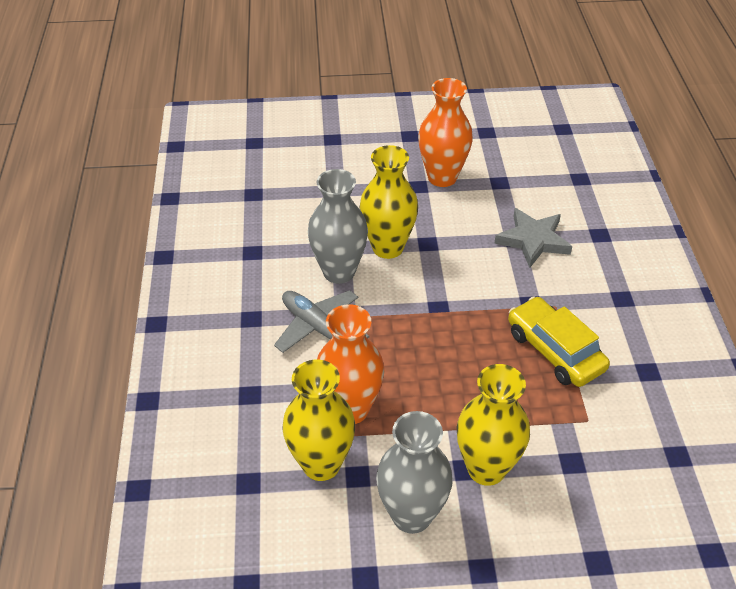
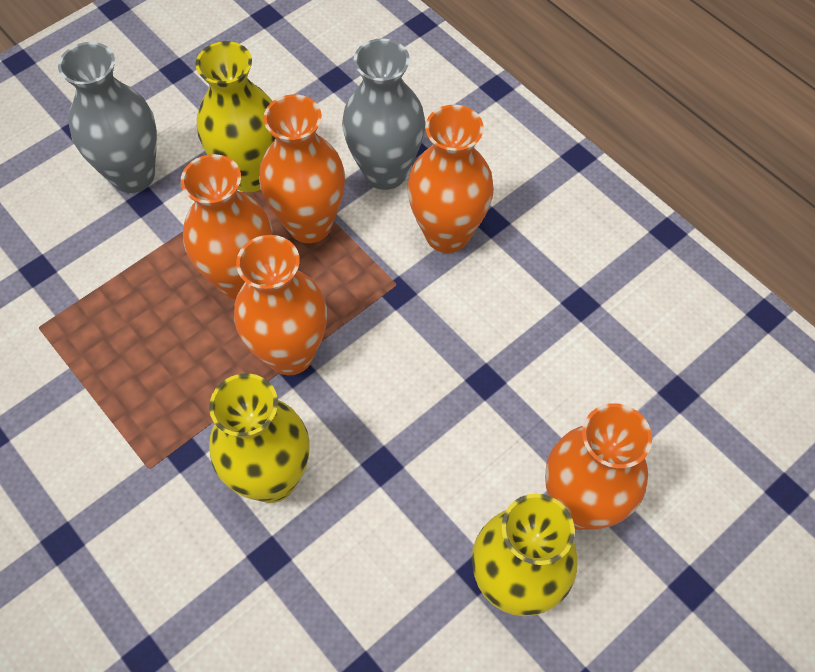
grey plane: 1 -> 0
grey star: 1 -> 0
orange vase: 2 -> 5
yellow car: 1 -> 0

